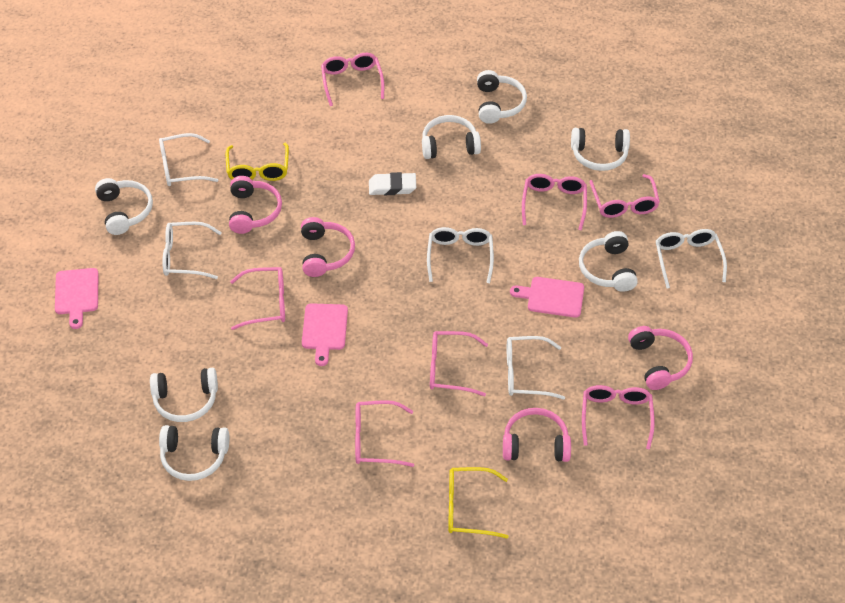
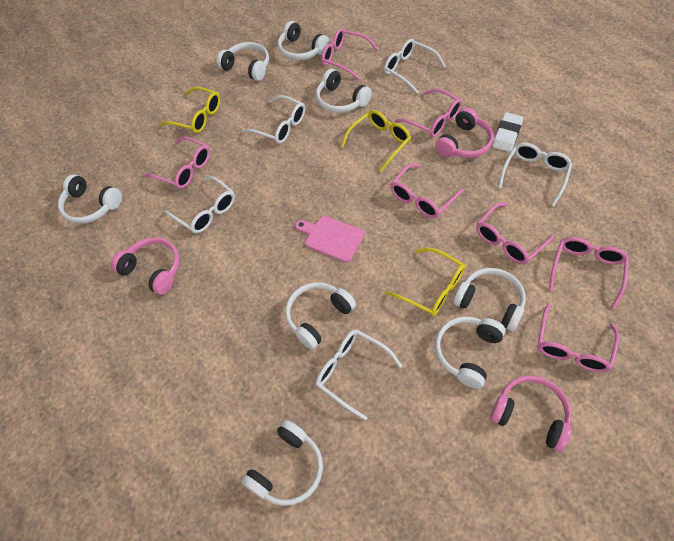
pink cutting board: 3 -> 1
pink headphones: 4 -> 3
white headphones: 7 -> 8
yellow glasses: 2 -> 3

